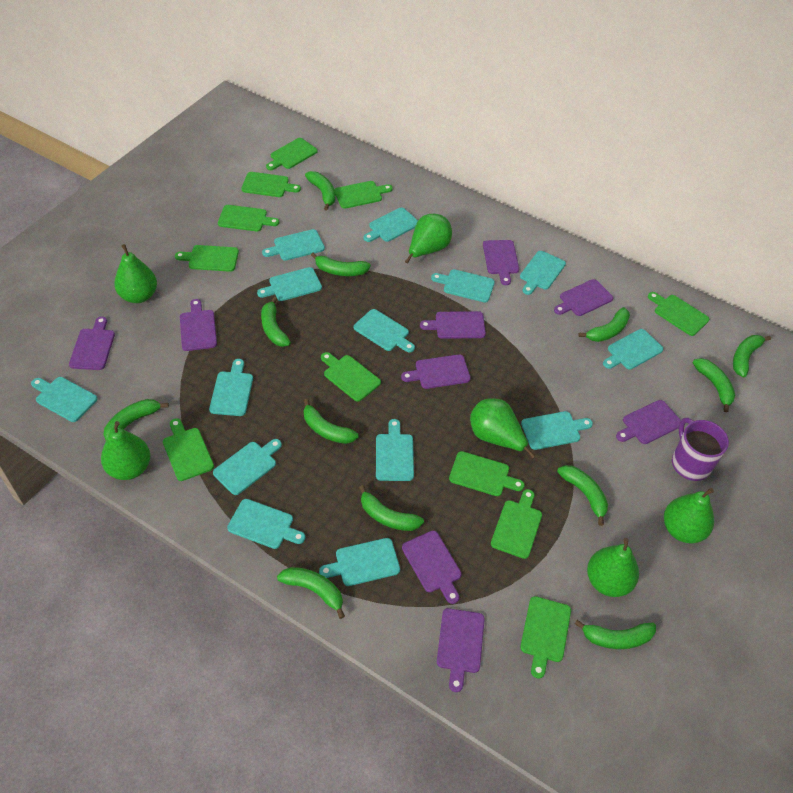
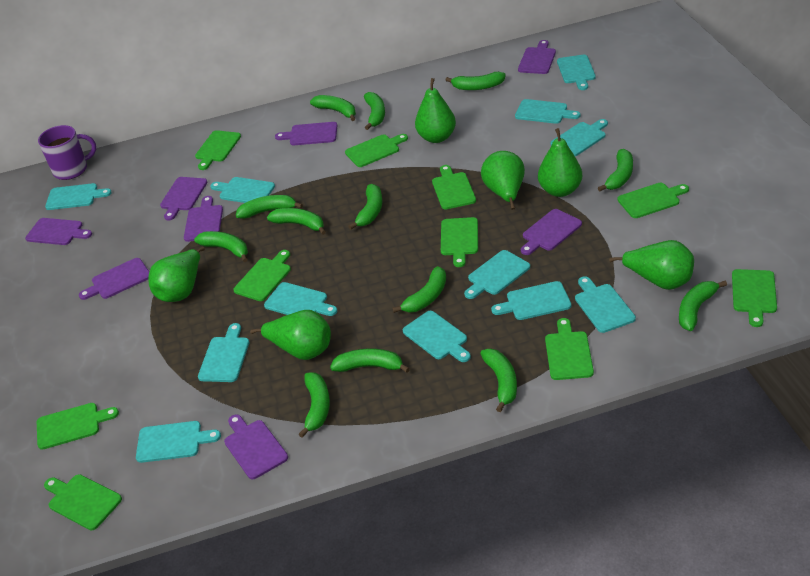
green banana: 12 -> 13
green cutting board: 11 -> 10
purple cutting board: 9 -> 8
turquoise cutting board: 14 -> 12

